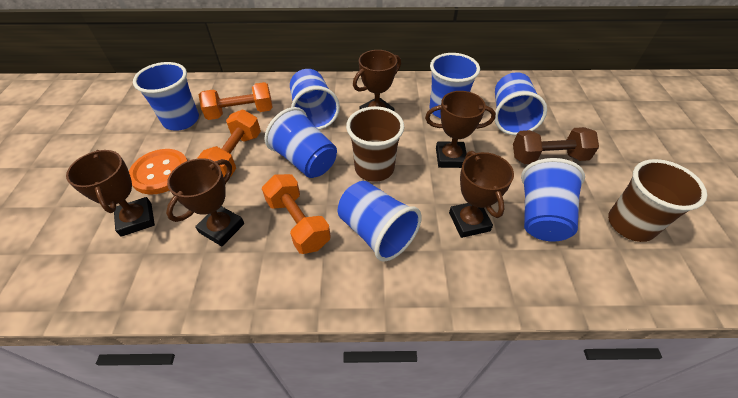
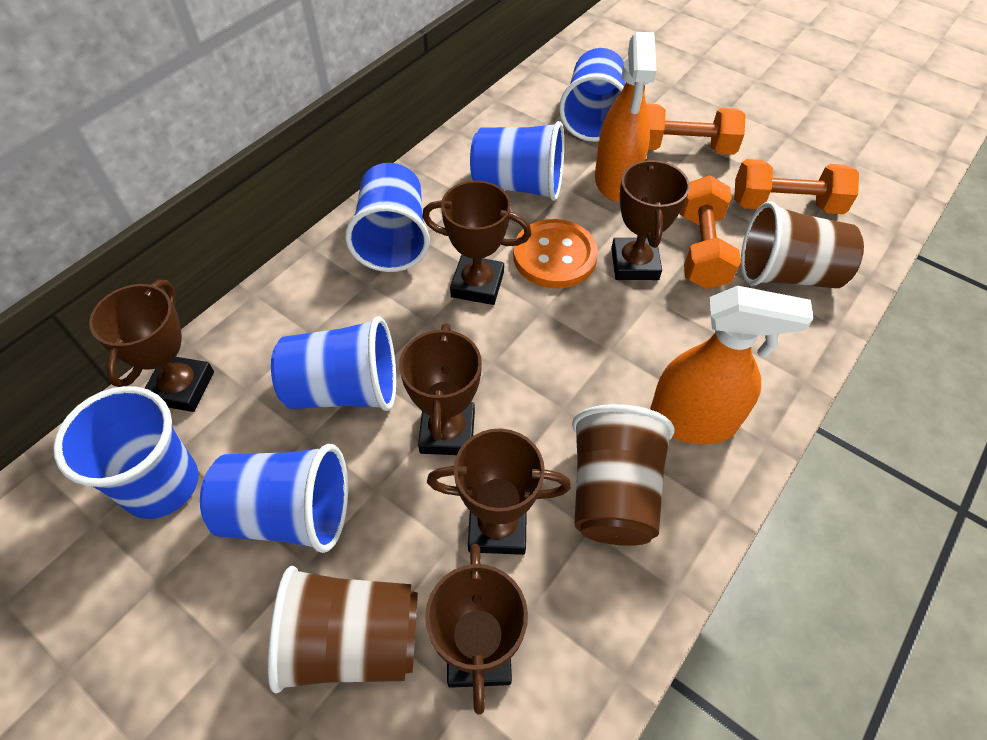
blue cup: 7 -> 6
brown cup: 2 -> 3
brown dumbbell: 1 -> 0
brown trophy: 5 -> 6
orange spray bottle: 0 -> 2

